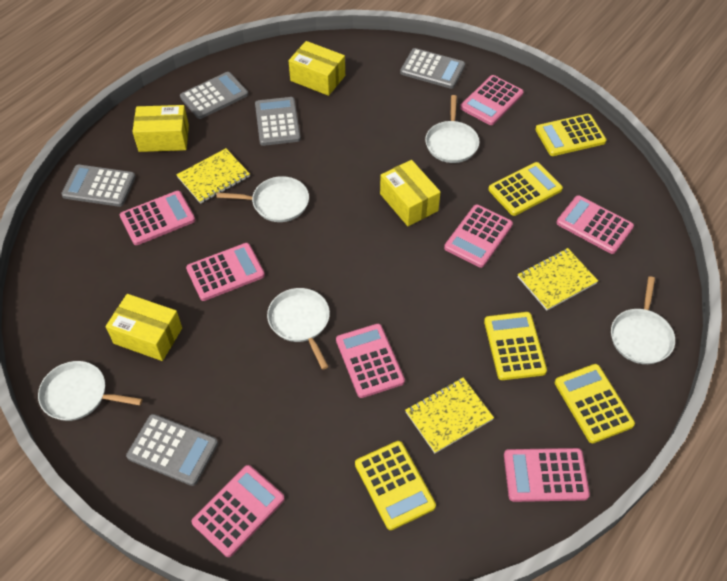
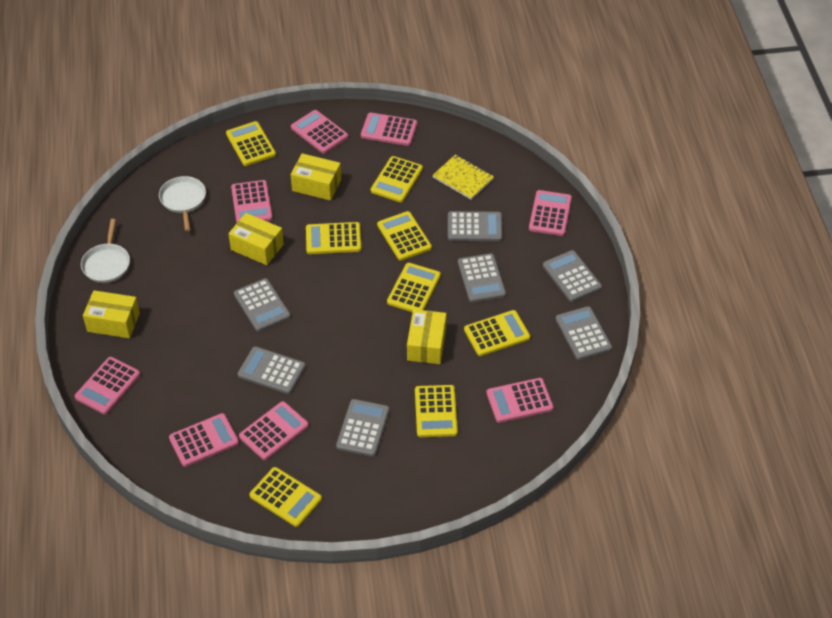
grey calculator: 5 -> 7
white pan: 5 -> 2
yellow calculator: 5 -> 8
yellow notebook: 3 -> 1

